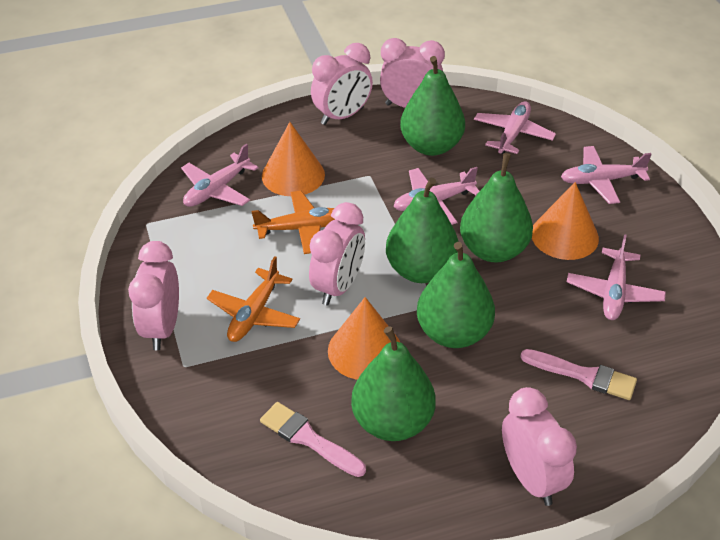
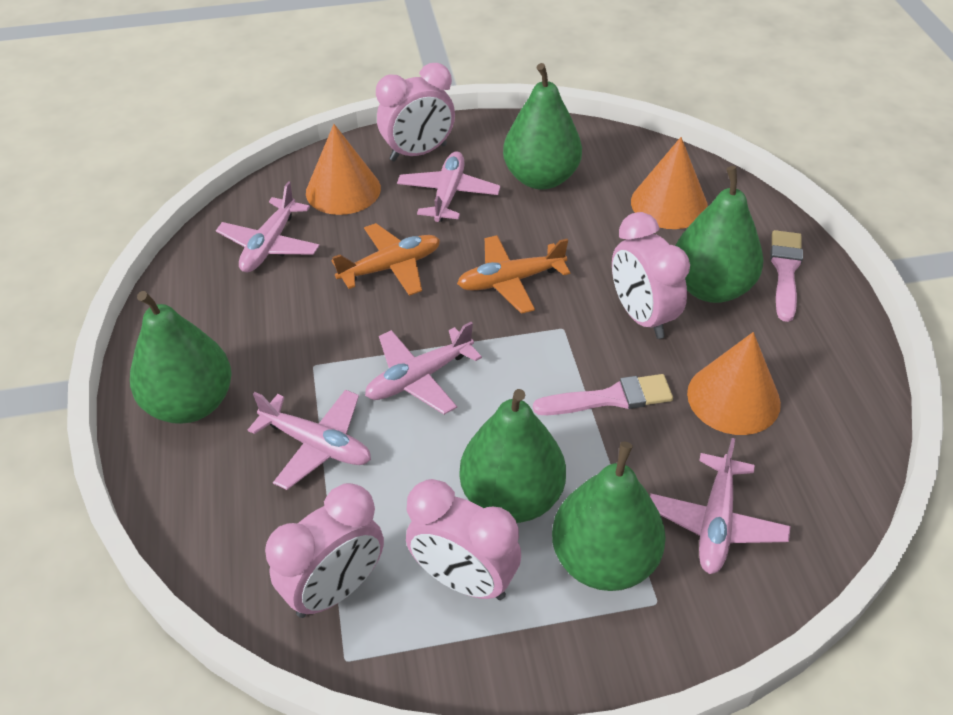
pink clock: 5 -> 4

